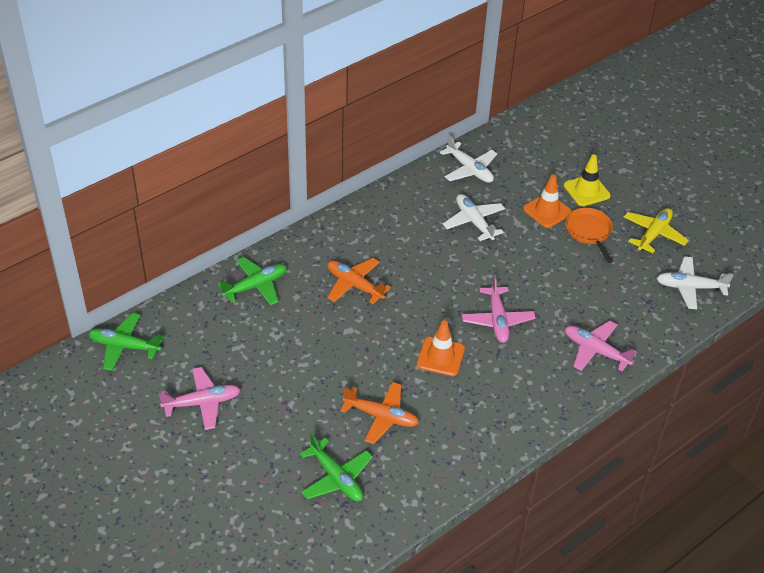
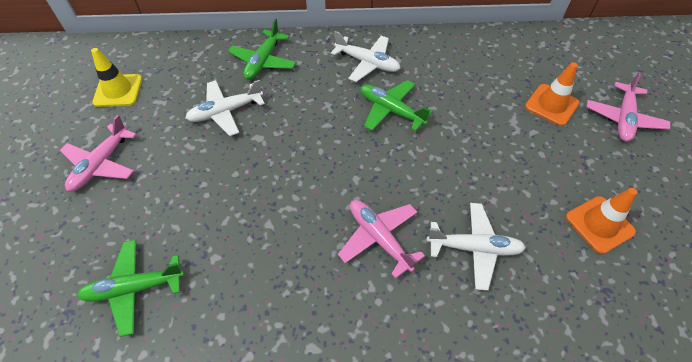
orange pan: 1 -> 0
orange plane: 2 -> 0
yellow plane: 1 -> 0

